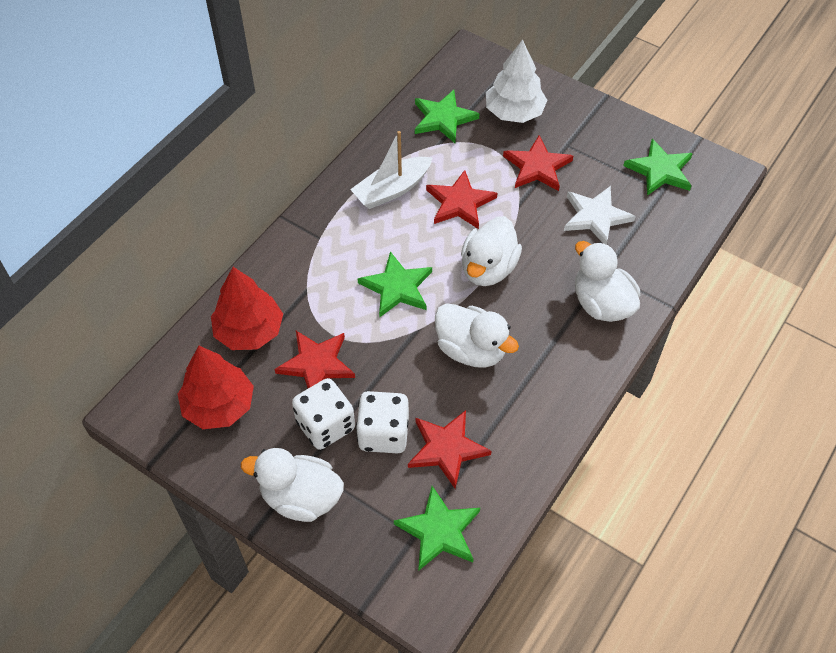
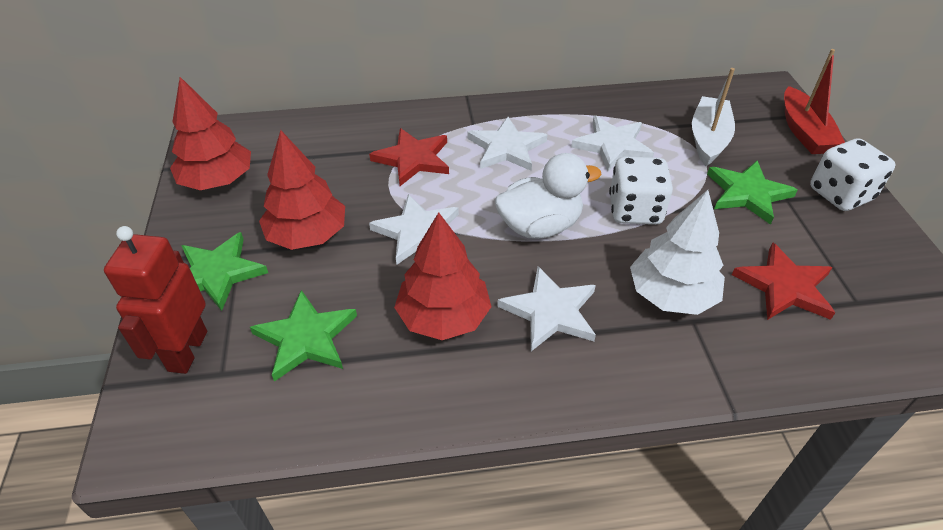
green star: 4 -> 3
red boat: 0 -> 1
red robot: 0 -> 1
red star: 4 -> 2
red tree: 2 -> 3
white duck: 4 -> 1
white star: 1 -> 4

